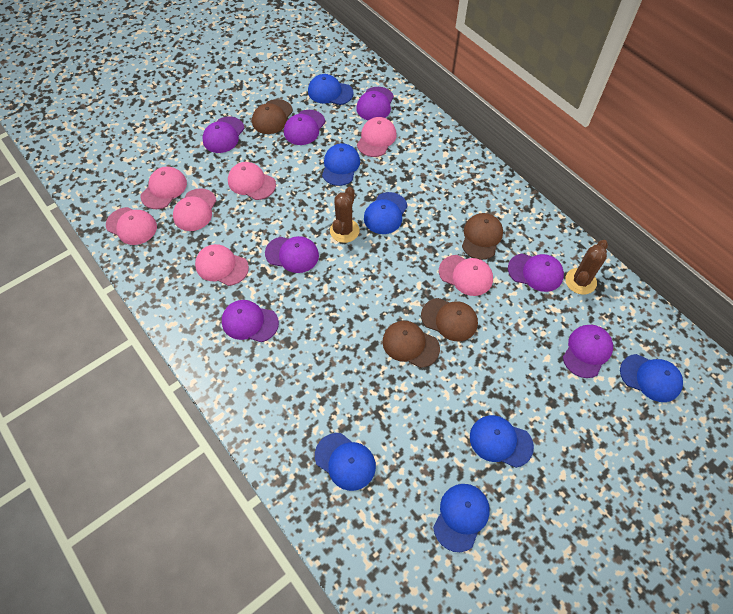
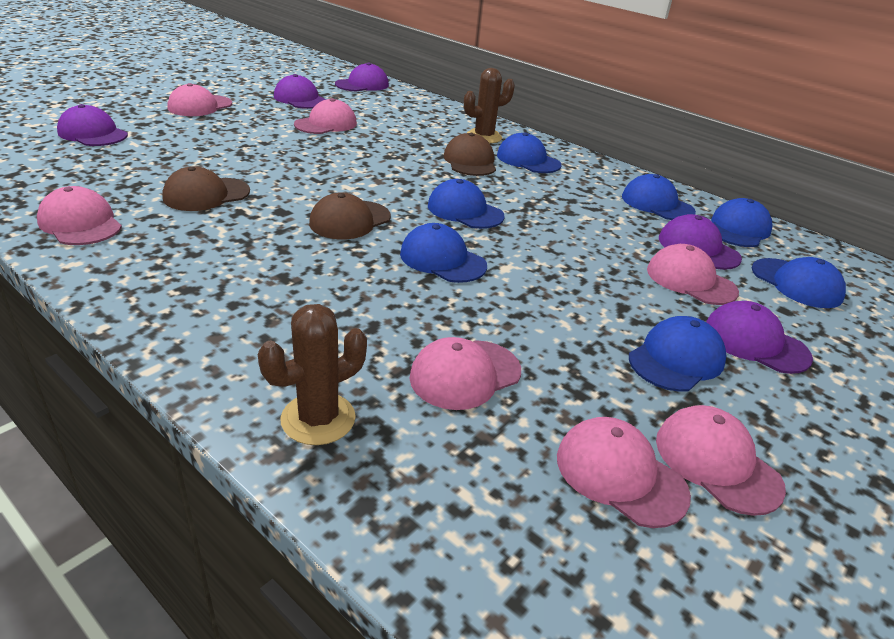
brown cap: 4 -> 3
purple cap: 7 -> 5

